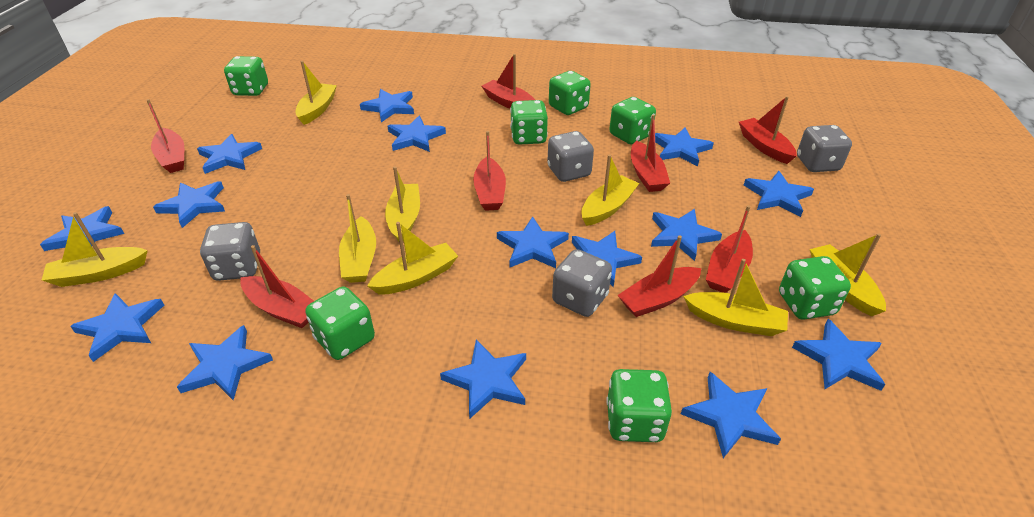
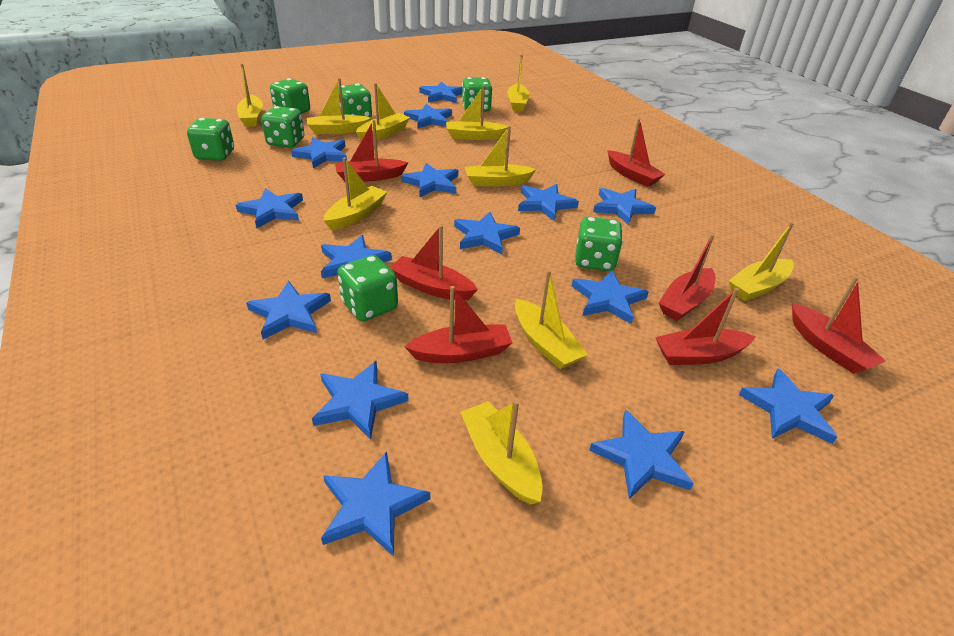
grey dice: 4 -> 0
red boat: 8 -> 7
yellow boat: 8 -> 10

